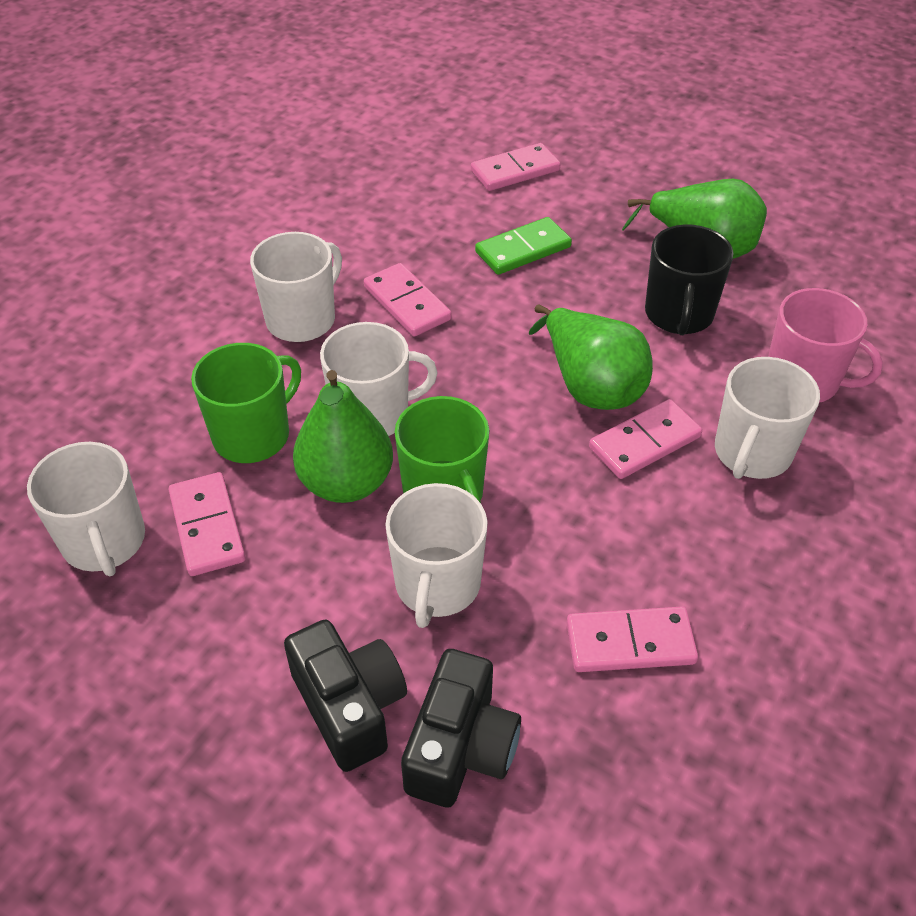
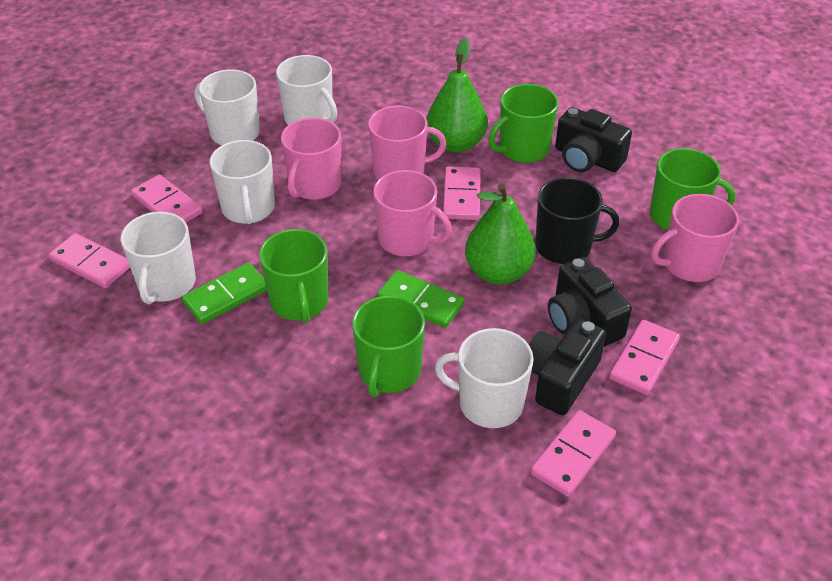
black camera: 2 -> 3
green domino: 1 -> 2
green mug: 2 -> 4
green pear: 3 -> 2
pink mug: 1 -> 4

